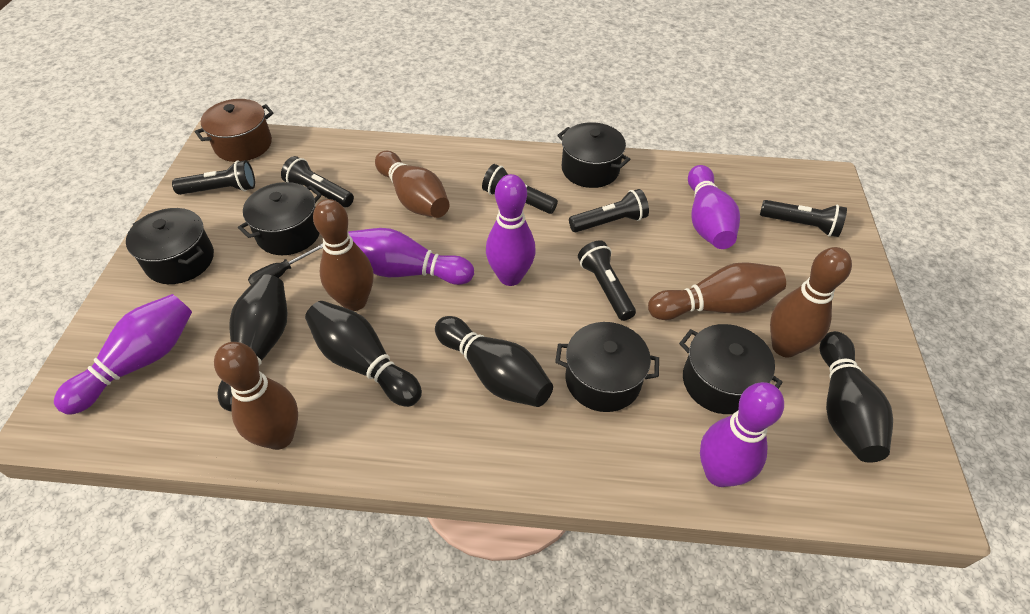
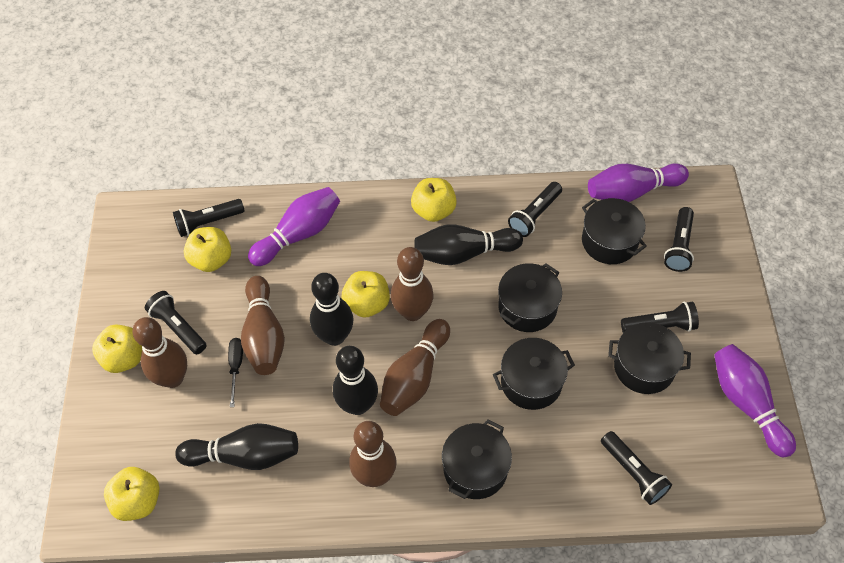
brown pot: 1 -> 0
purple bowling pin: 5 -> 3
yellow apple: 0 -> 5

